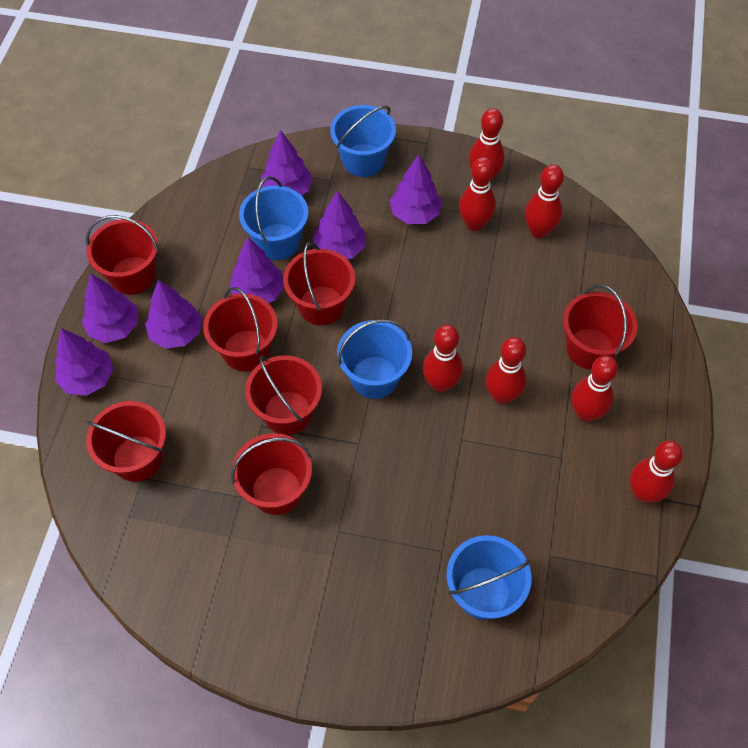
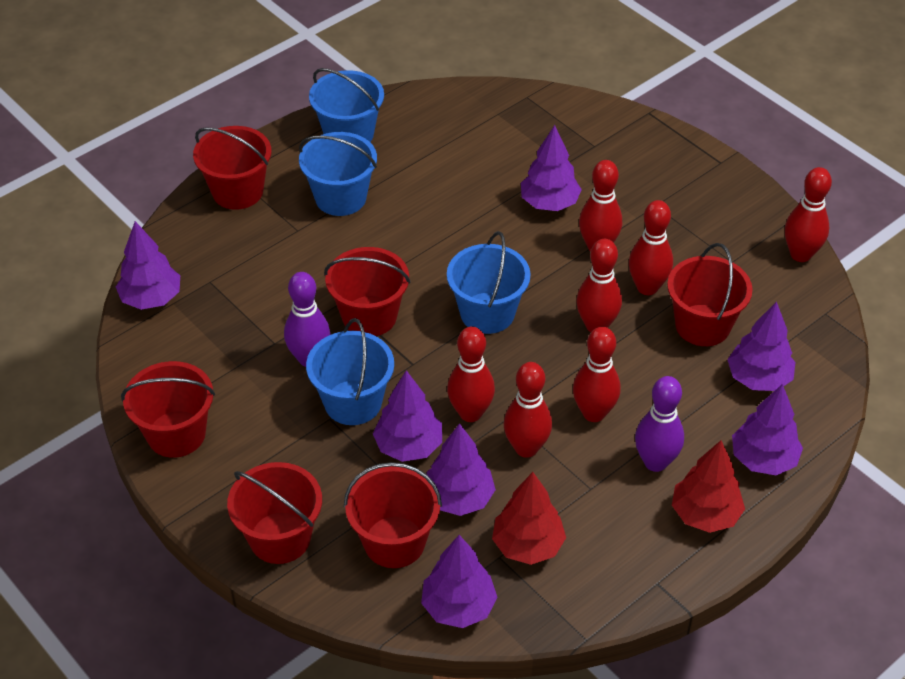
purple bowling pin: 0 -> 2
red bucket: 7 -> 6
red tree: 0 -> 2

